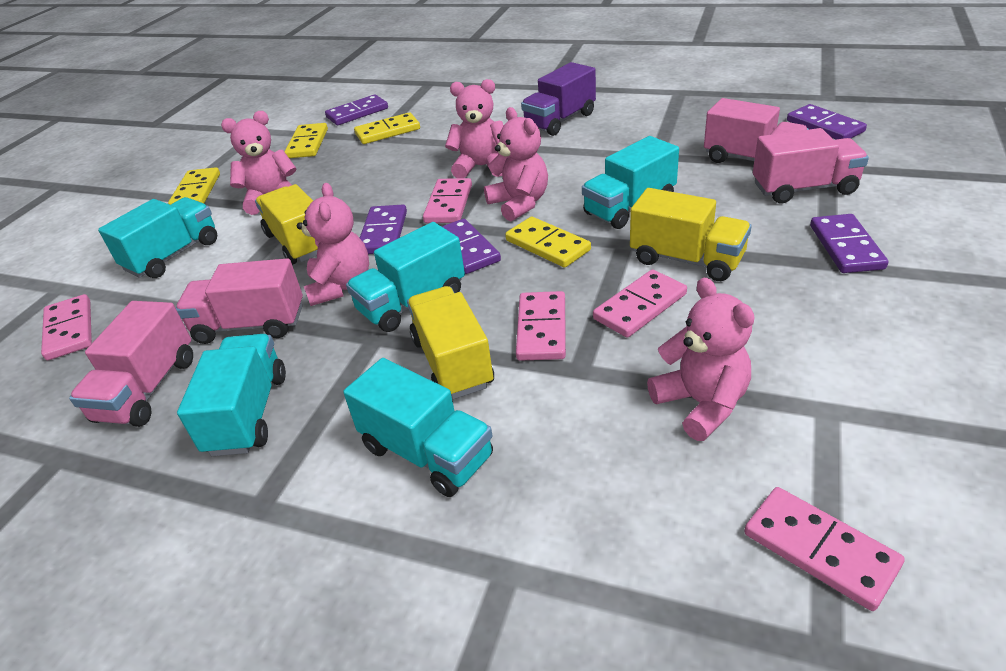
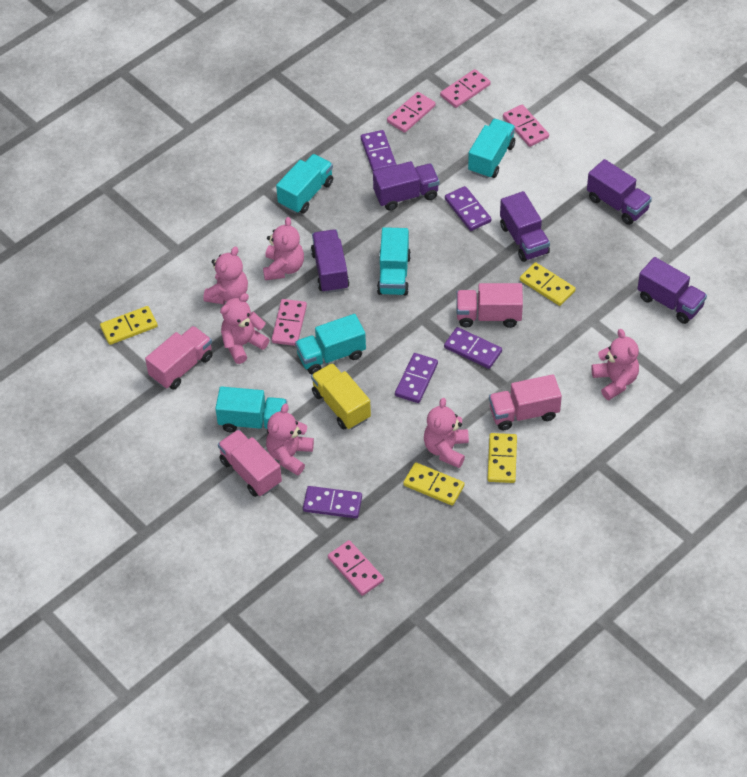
pink teddy bear: 5 -> 6
purple truck: 1 -> 5
yellow truck: 3 -> 1

